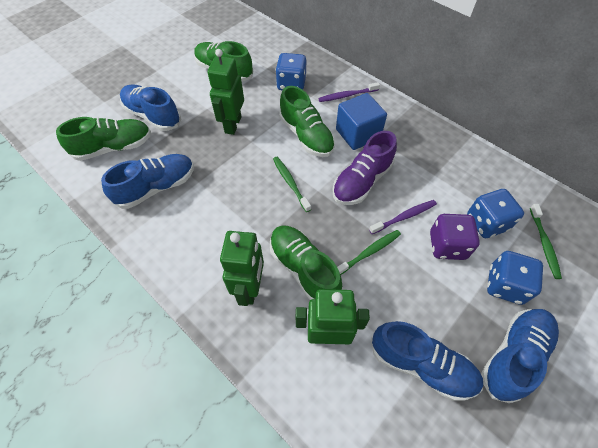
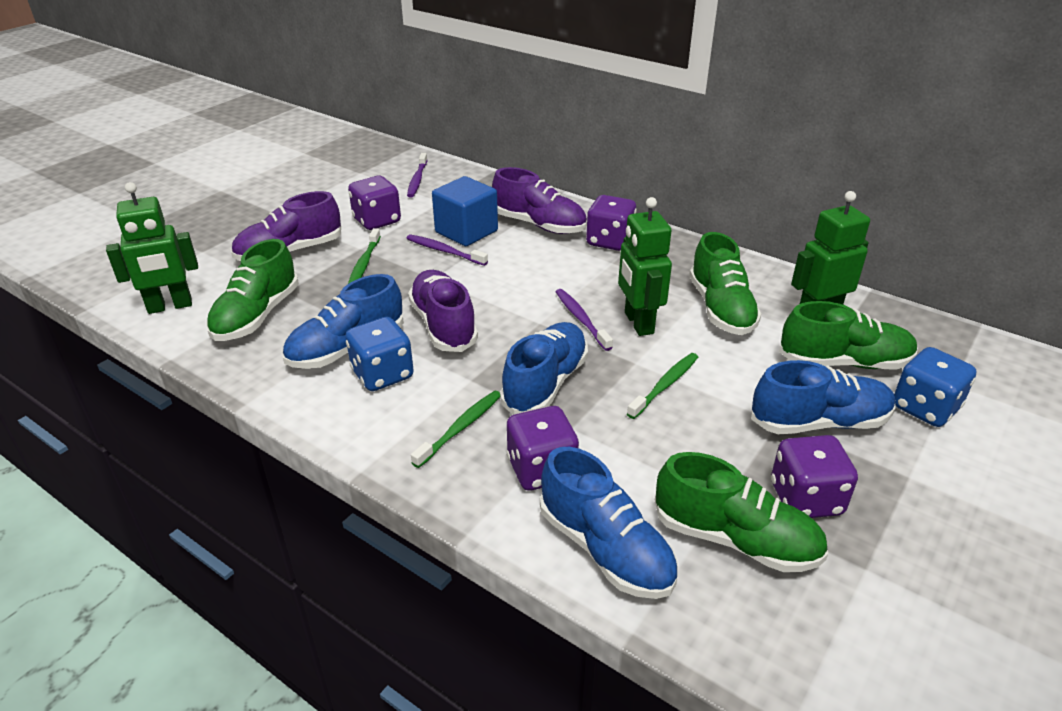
blue dice: 3 -> 2
purple dice: 1 -> 4
purple shoe: 1 -> 3
purple toothbrush: 2 -> 3

